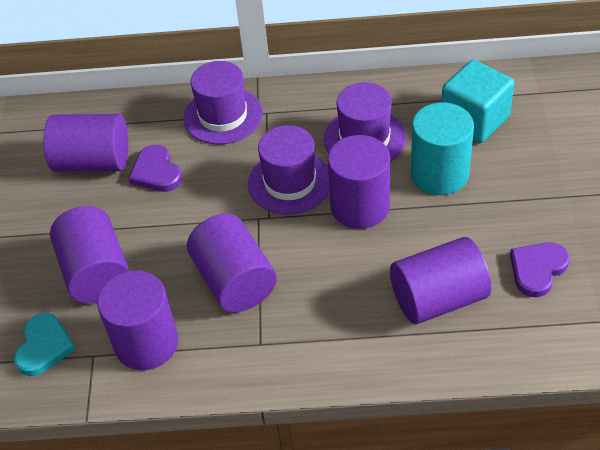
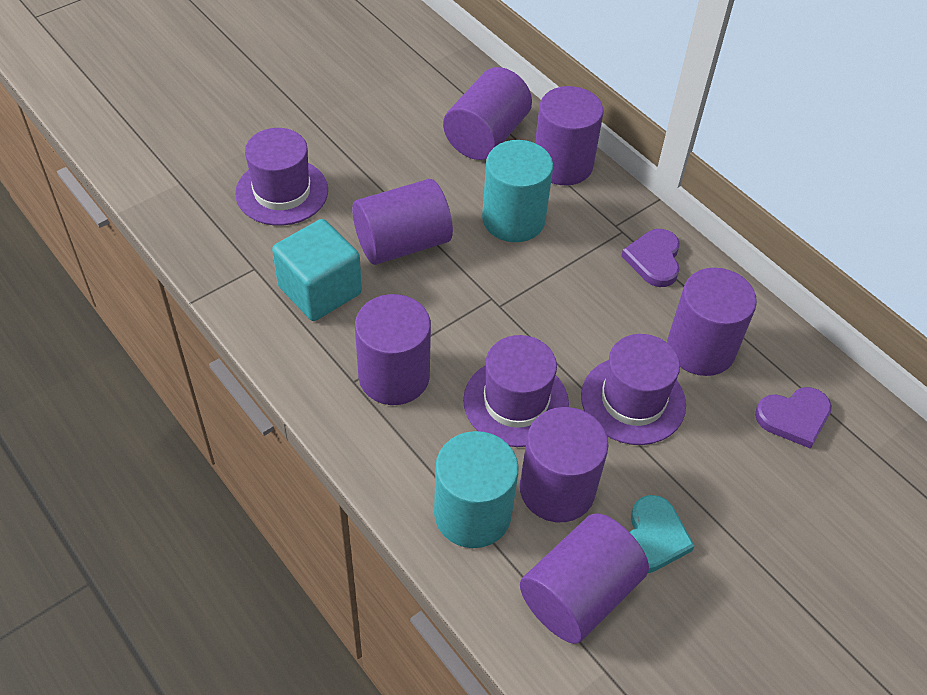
purple cylinder: 6 -> 7
turquoise cylinder: 1 -> 2

